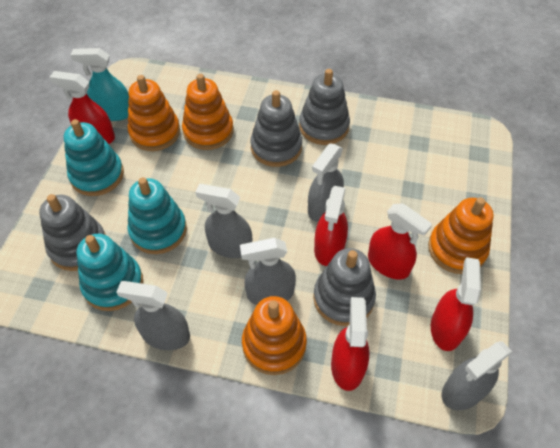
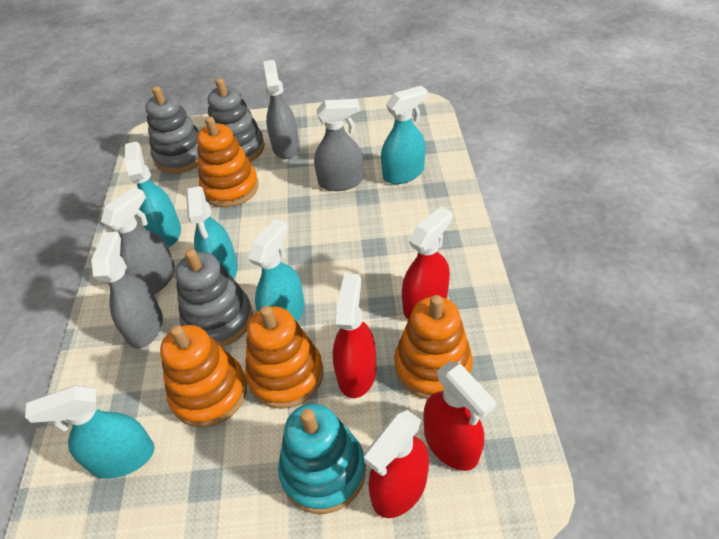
grey spray bottle: 5 -> 4
grey stacking toy: 4 -> 3
red spray bottle: 5 -> 4
turquoise spray bottle: 1 -> 5
turquoise stacking toy: 3 -> 1

